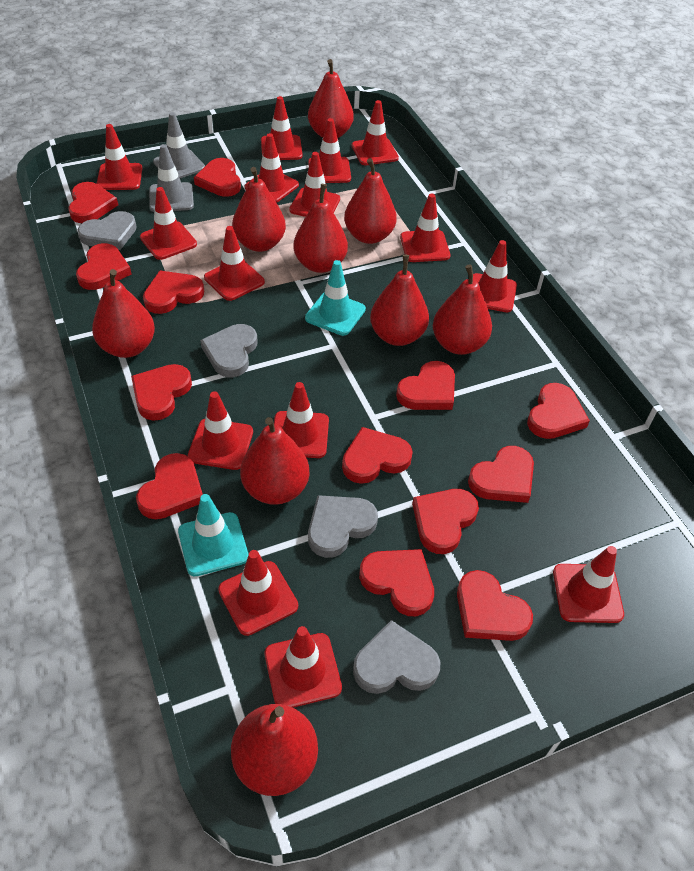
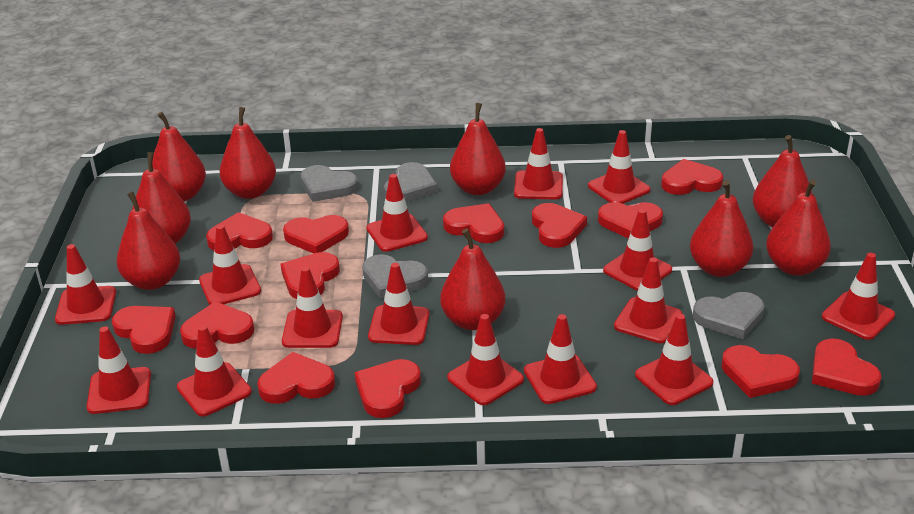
grey traffic cone: 2 -> 0
turquoise traffic cone: 2 -> 0

